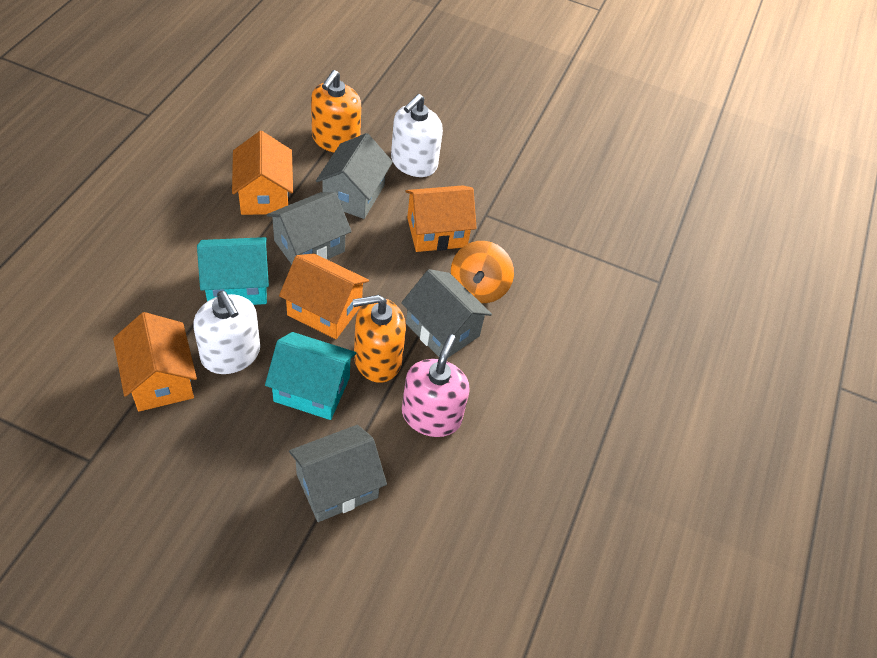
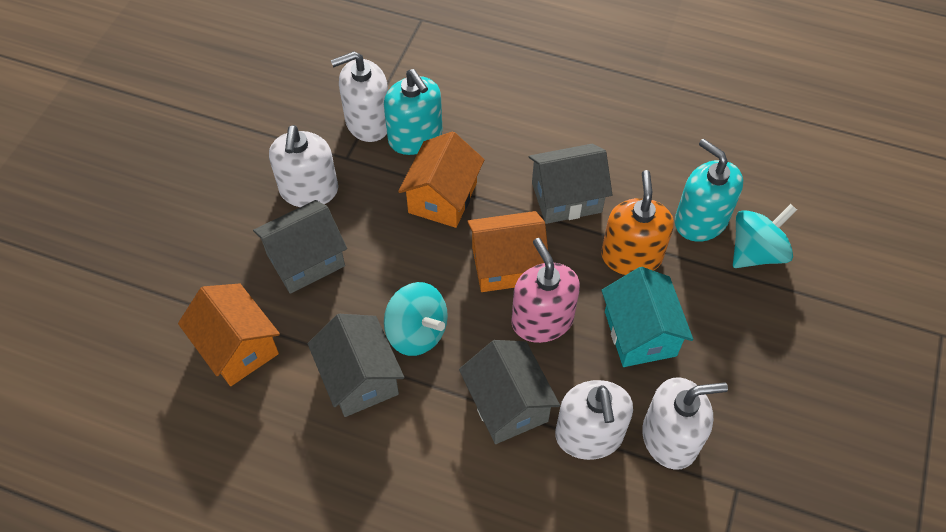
orange house: 4 -> 3
orange soap dispenser: 2 -> 1
orange spinning top: 1 -> 0
turquoise house: 2 -> 1
turquoise soap dispenser: 0 -> 2
turquoise spinning top: 0 -> 2
white soap dispenser: 2 -> 4

